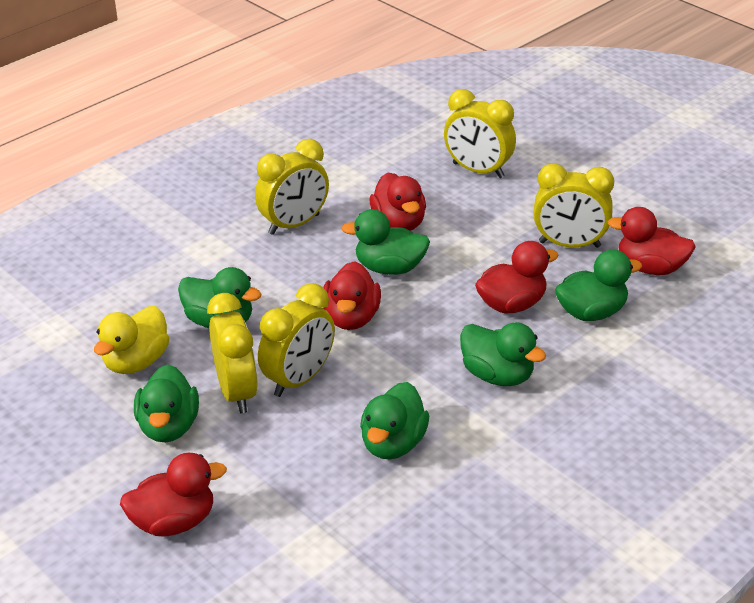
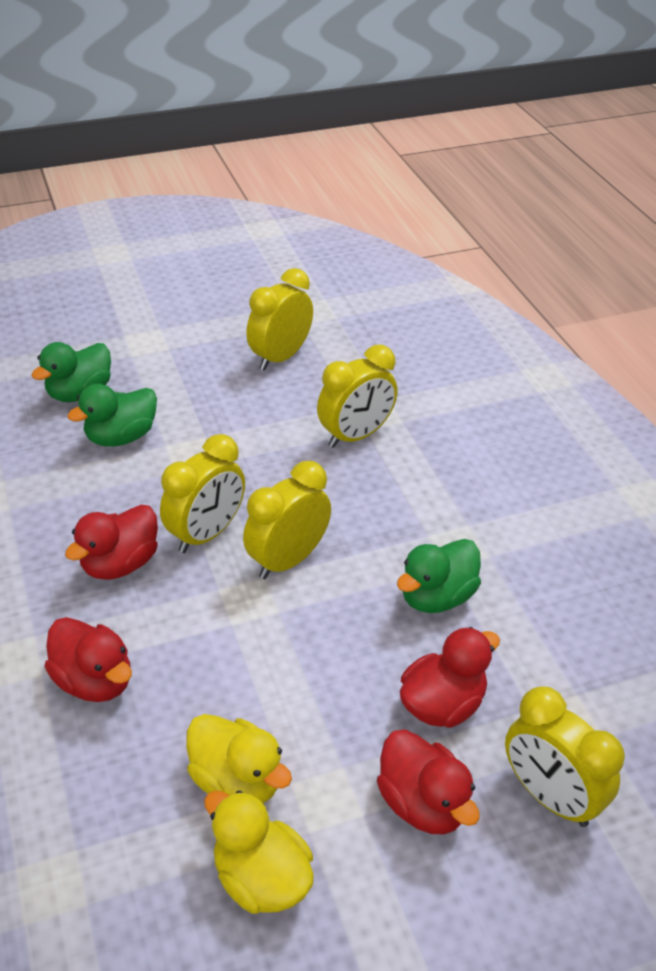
green duck: 6 -> 3
red duck: 5 -> 4
yellow duck: 1 -> 2

